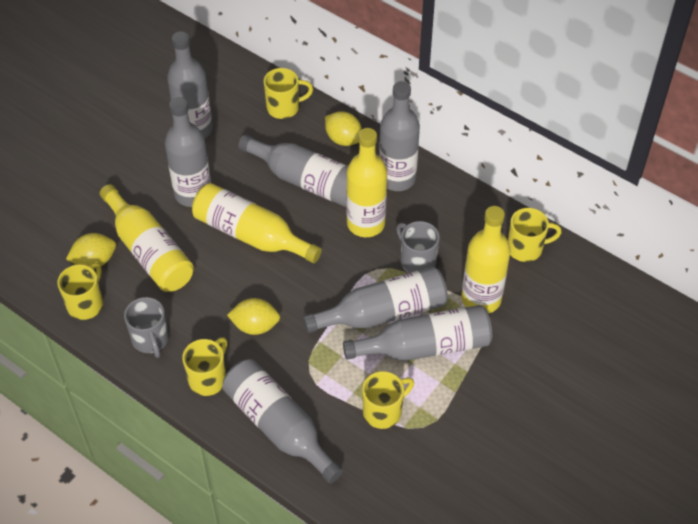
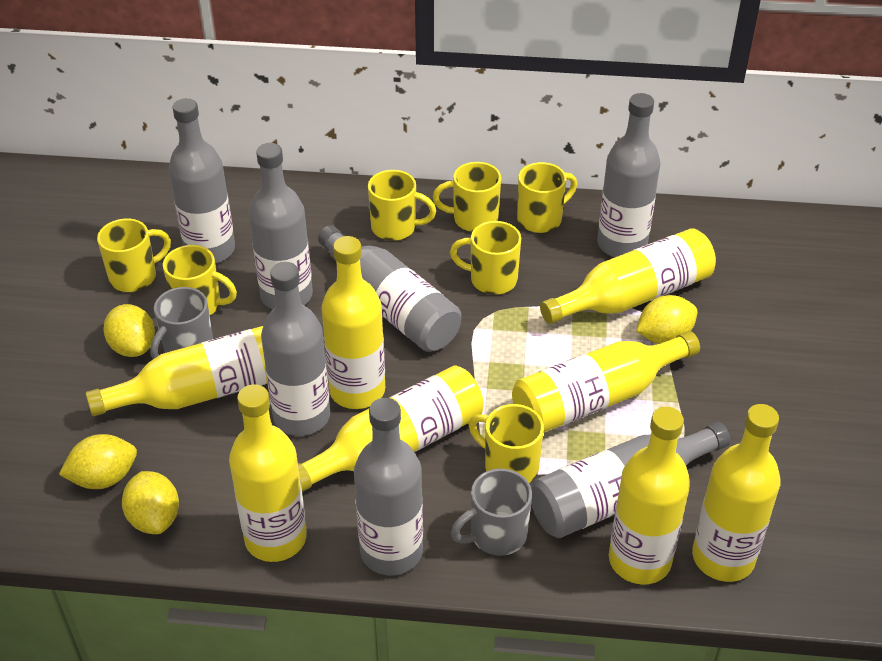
yellow bottle: 4 -> 8
yellow lemon: 3 -> 4
yellow mug: 5 -> 7

